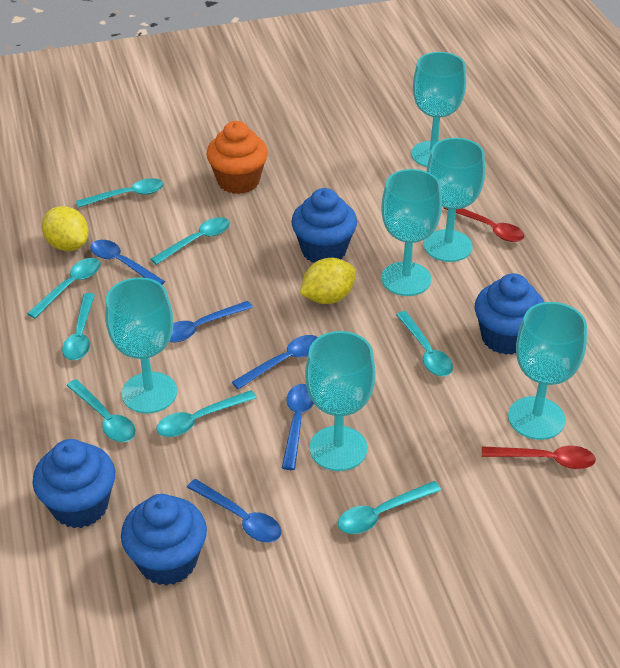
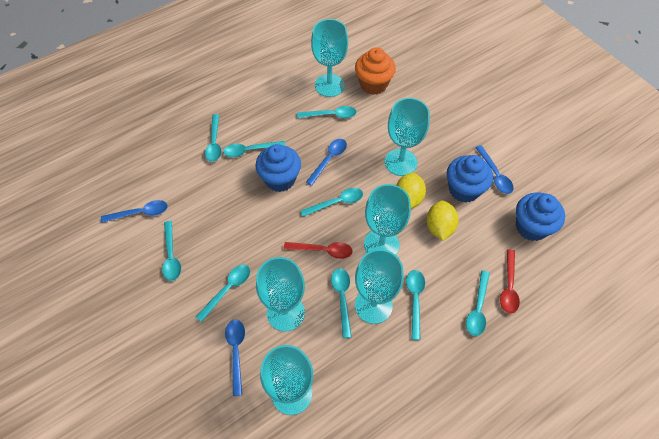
blue cupcake: 4 -> 3
blue spoon: 5 -> 4
turquoise spoon: 8 -> 9

